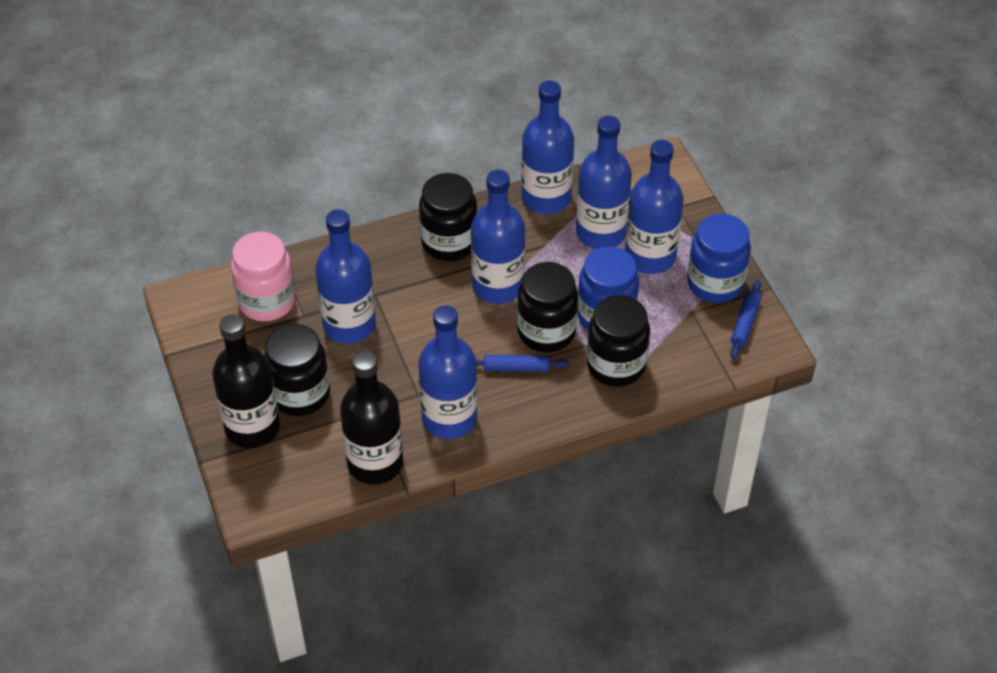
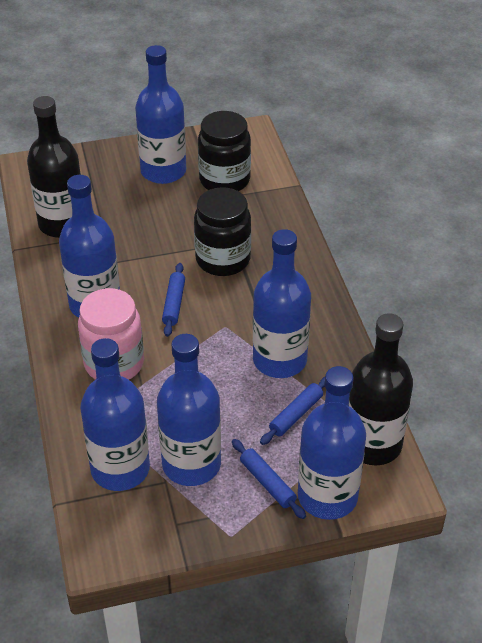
black jar: 4 -> 2
blue jar: 2 -> 0
blue rolling pin: 2 -> 3

